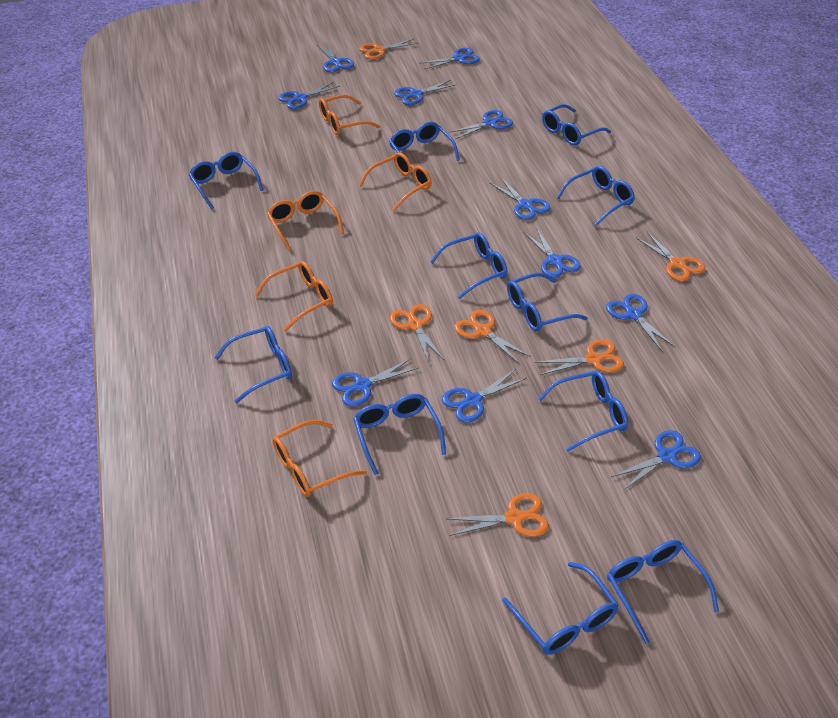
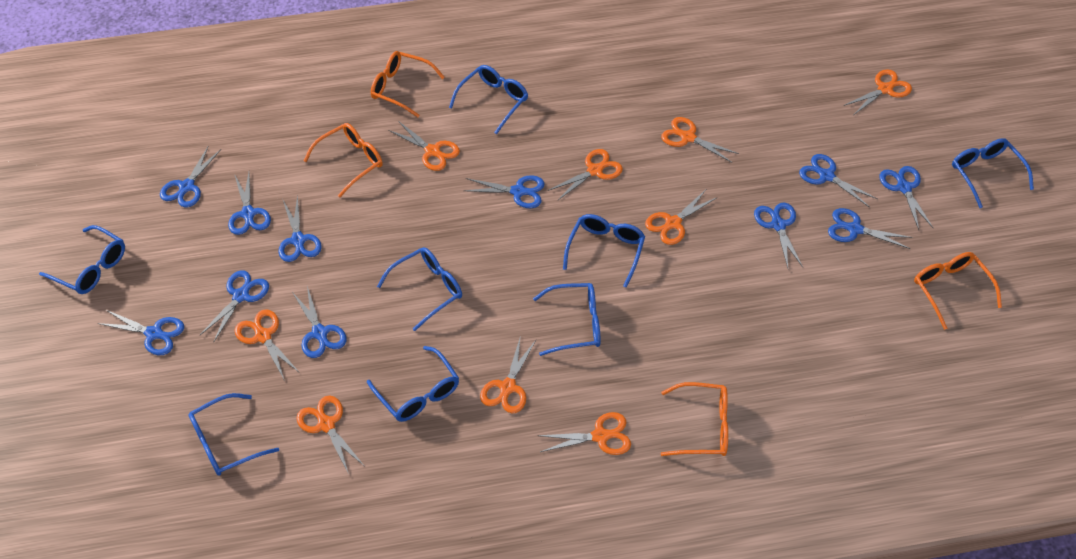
blue glasses: 11 -> 8
orange glasses: 5 -> 4
orange scissors: 6 -> 9

